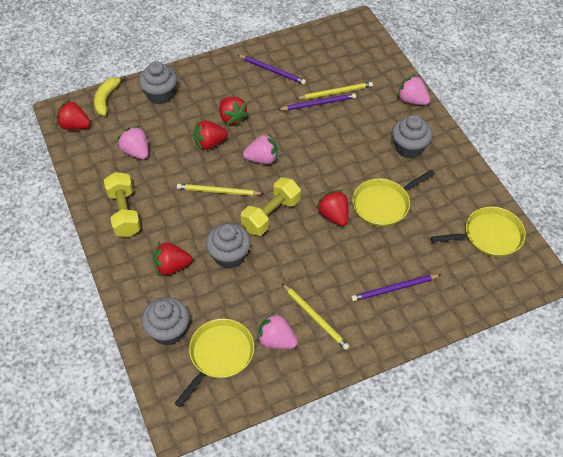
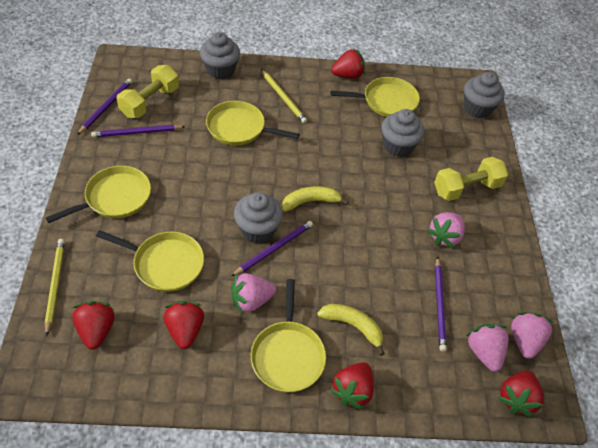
purple pencil: 3 -> 4
yellow banana: 1 -> 2
yellow pan: 3 -> 5
yellow pencil: 3 -> 2

